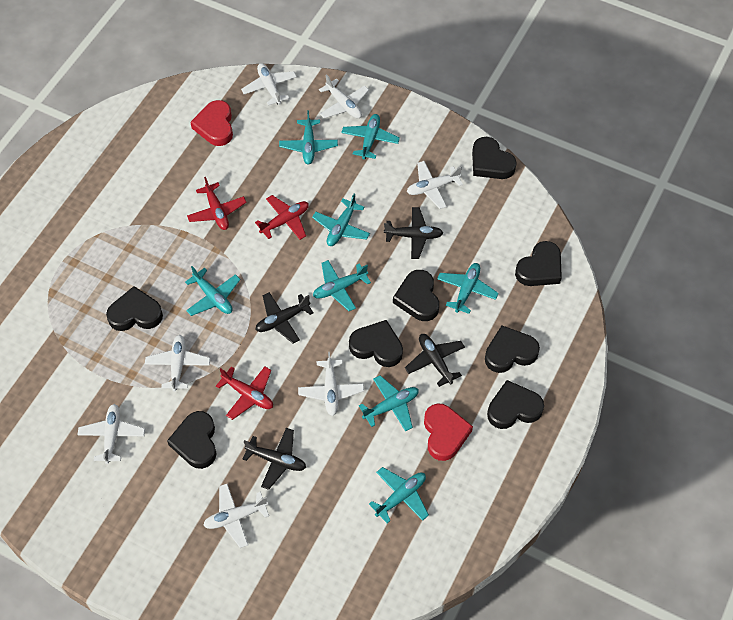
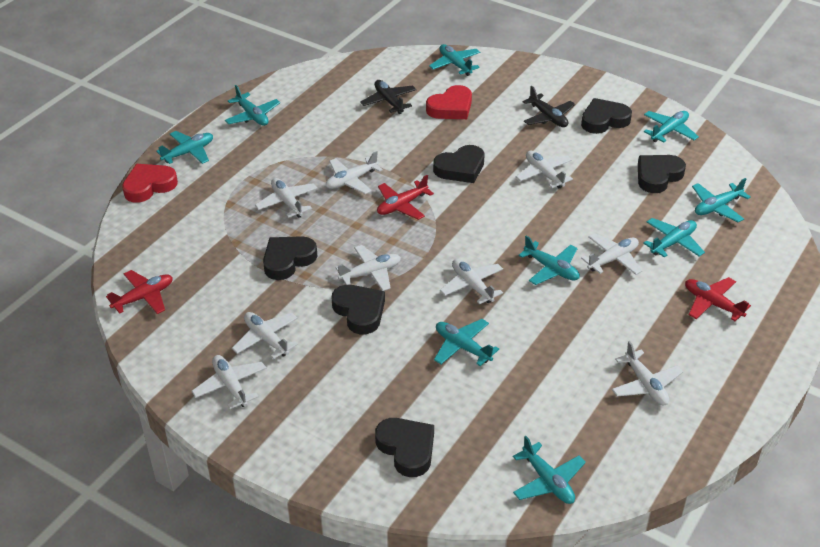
black heart: 8 -> 6
black plane: 4 -> 2
turquoise plane: 8 -> 9
white plane: 7 -> 9

